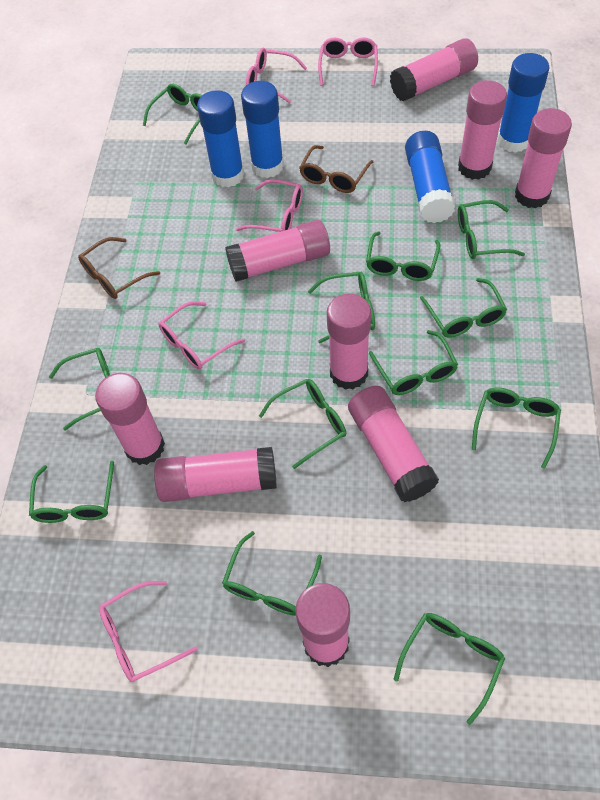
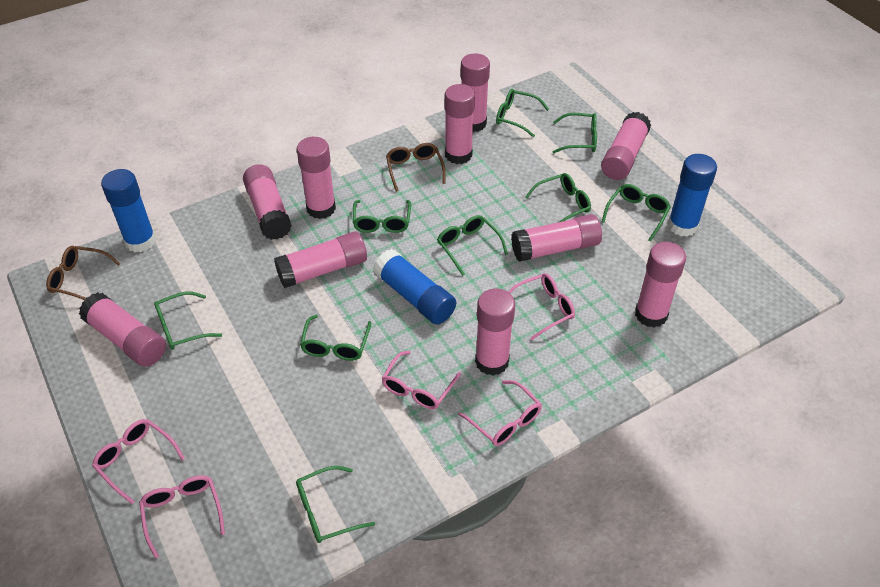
blue glue stick: 4 -> 3
green glasses: 12 -> 9
pink glue stick: 9 -> 10

